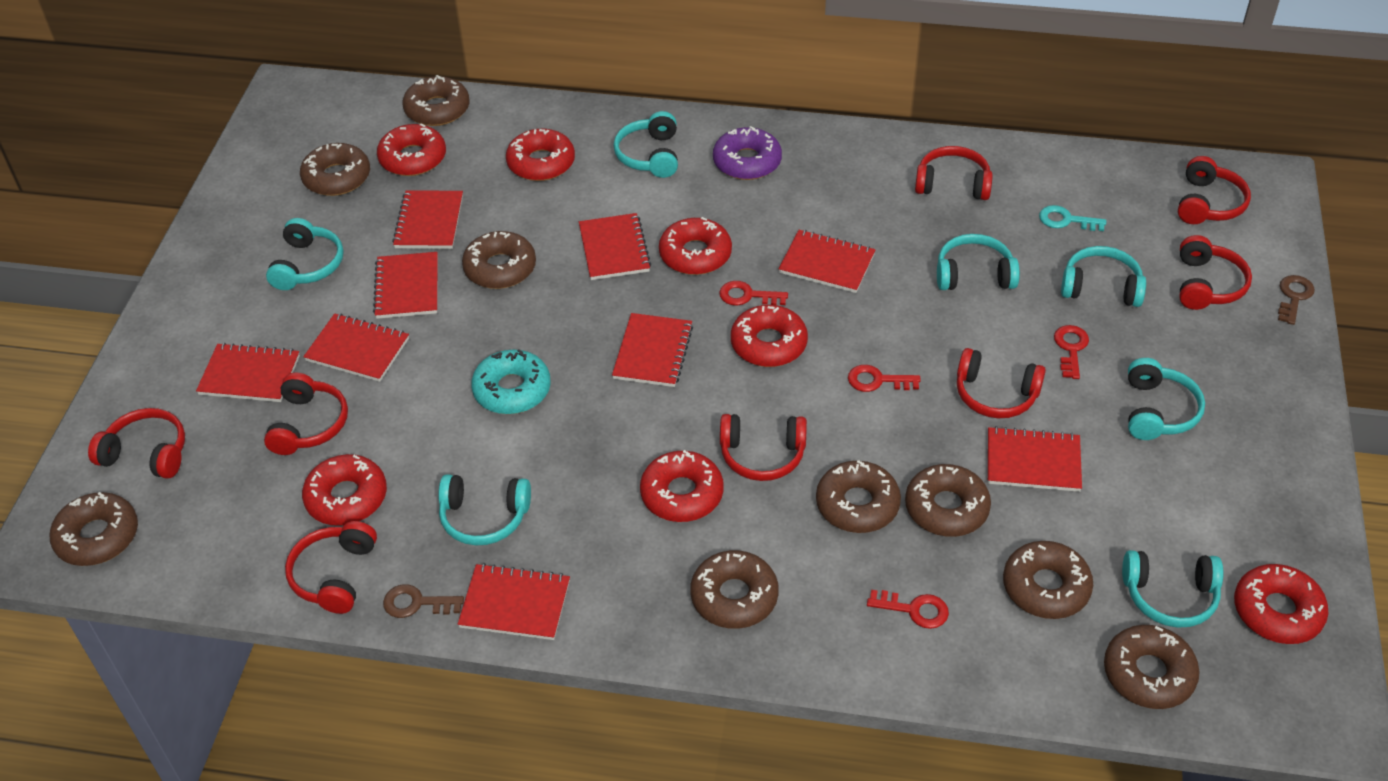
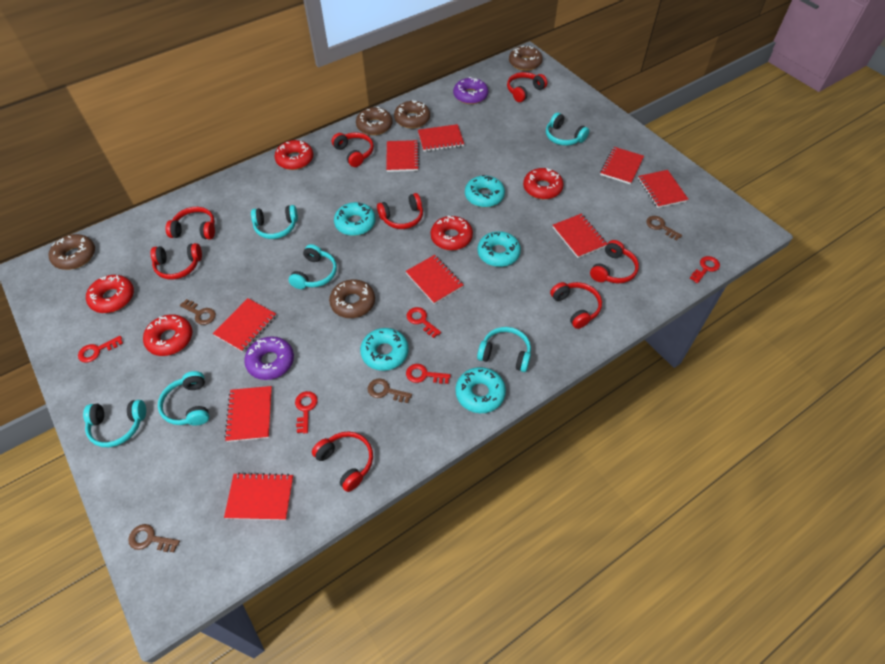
brown donut: 9 -> 5
brown key: 2 -> 4
purple donut: 1 -> 2
red donut: 7 -> 5
red key: 4 -> 5
turquoise donut: 1 -> 5
turquoise headphones: 7 -> 6
turquoise key: 1 -> 0

